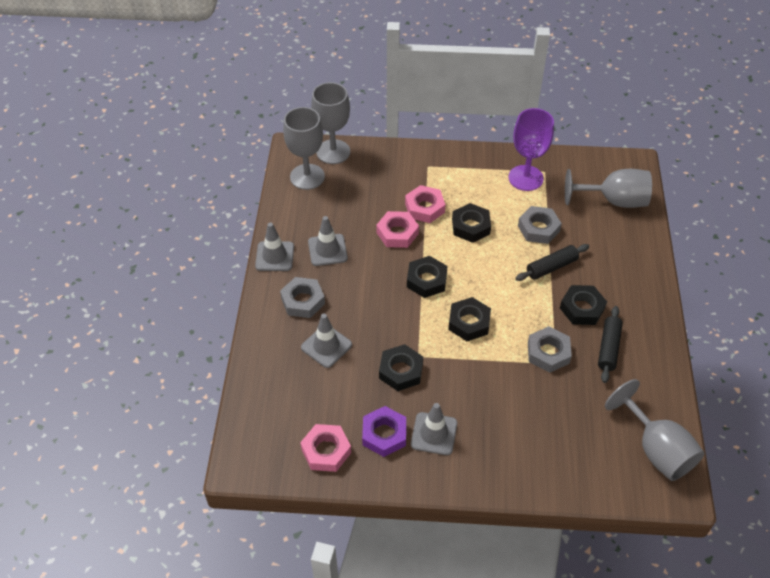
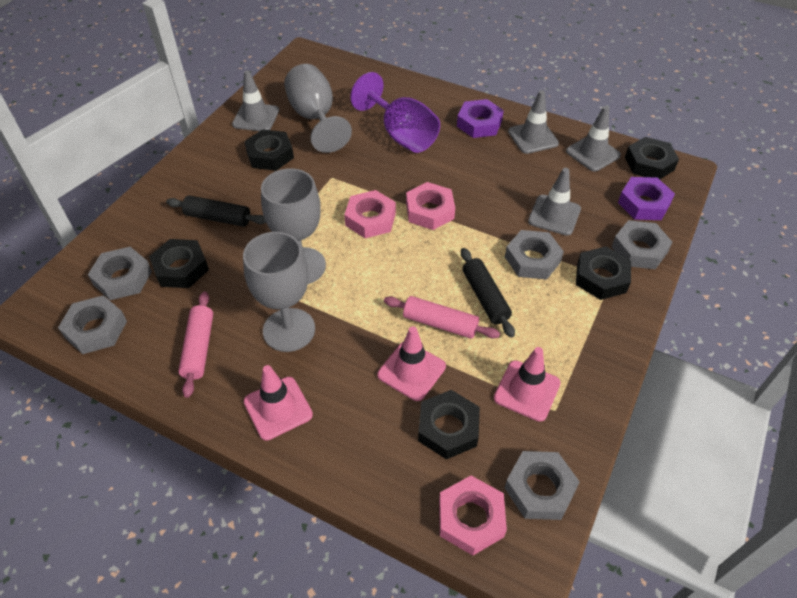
grey goblet: 4 -> 3
grey nut: 3 -> 5
pink rolling pin: 0 -> 2
pink traffic cone: 0 -> 3
purple nut: 1 -> 2

